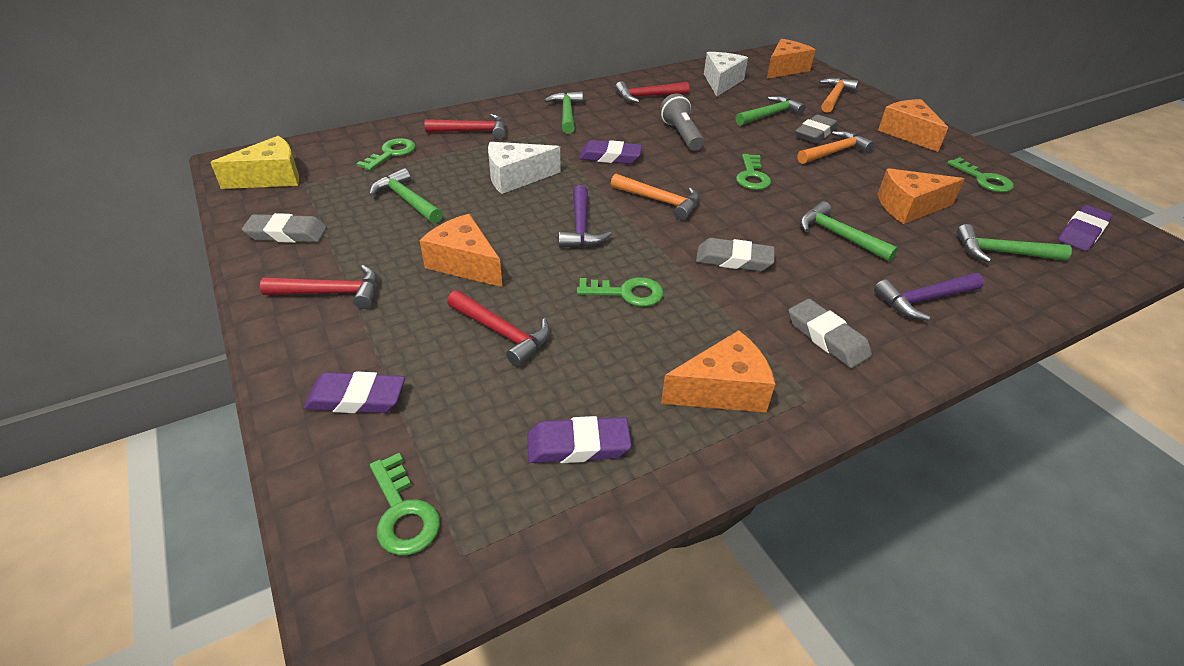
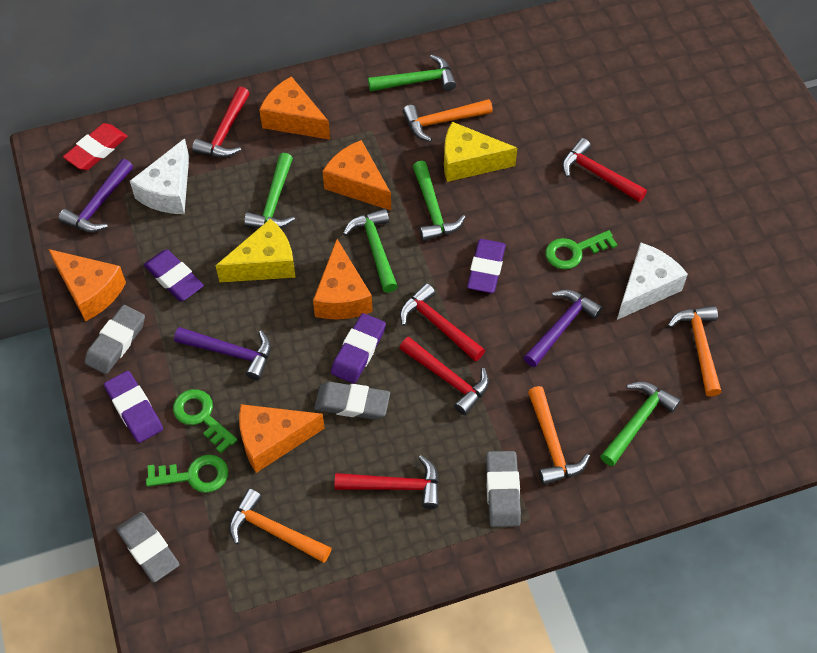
green key: 5 -> 3
grey flashlight: 1 -> 0
orange hammer: 3 -> 4
purple hammer: 2 -> 3
red eraser: 0 -> 1
red hammer: 4 -> 5
yellow cheese: 1 -> 2

